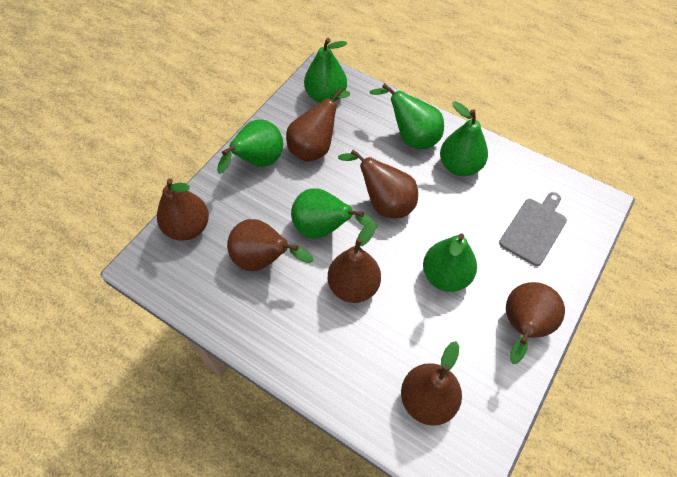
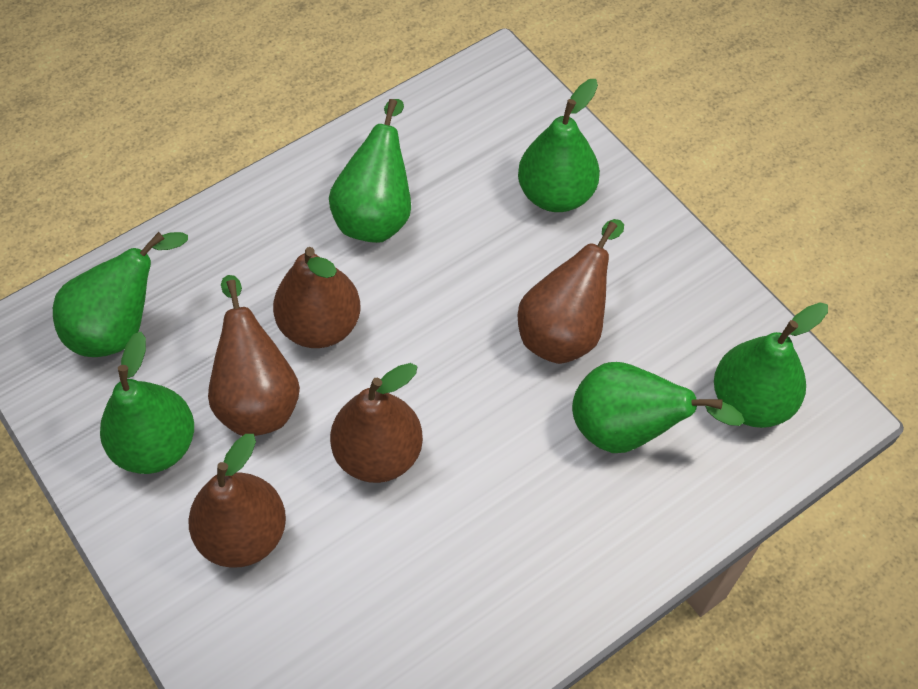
brown pear: 7 -> 5
grey cutting board: 1 -> 0

